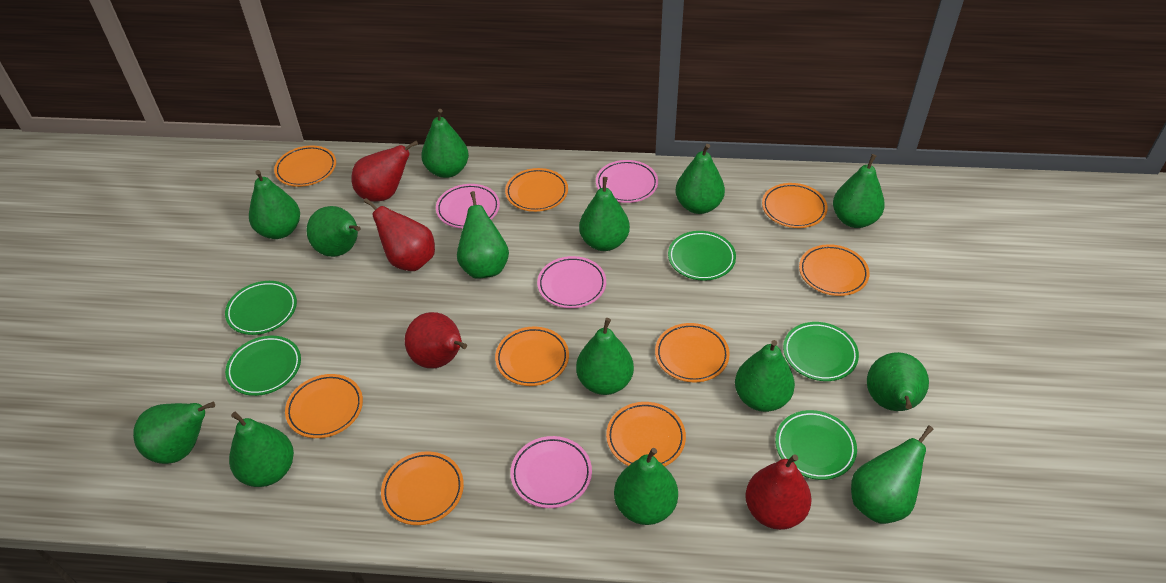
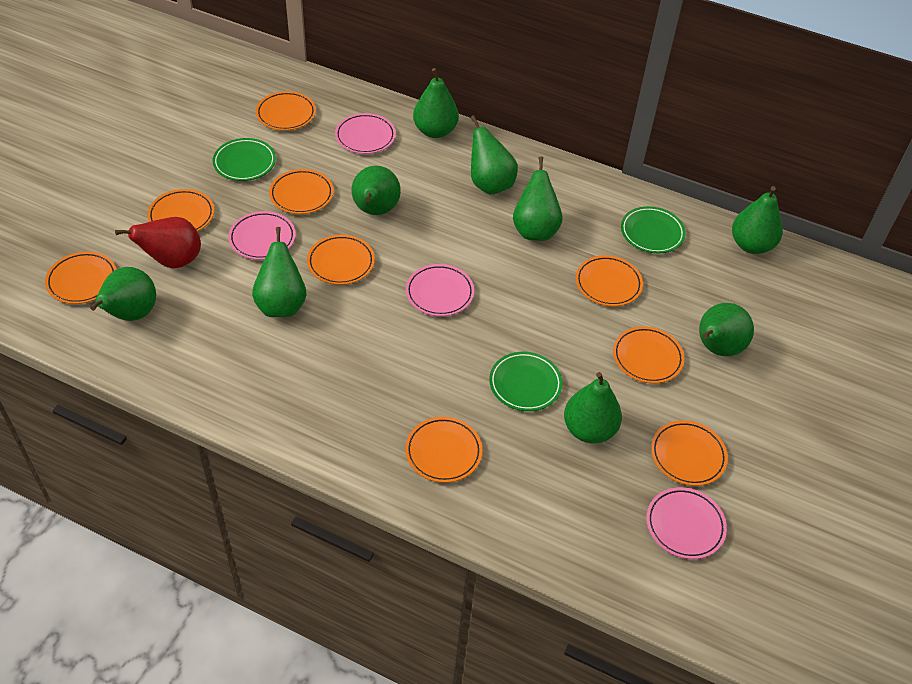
green pear: 14 -> 9
green plate: 5 -> 3
red pear: 4 -> 1

